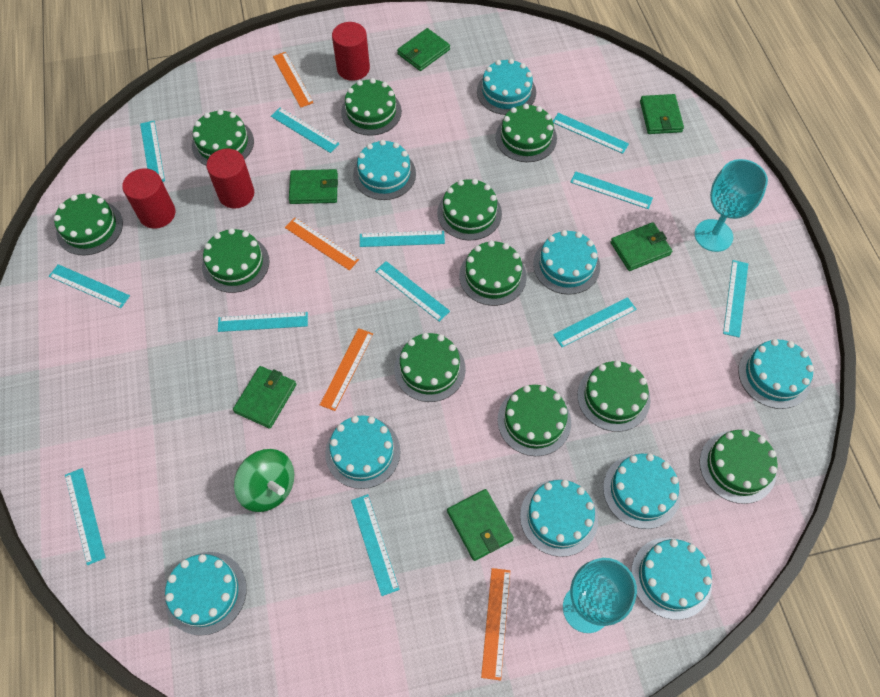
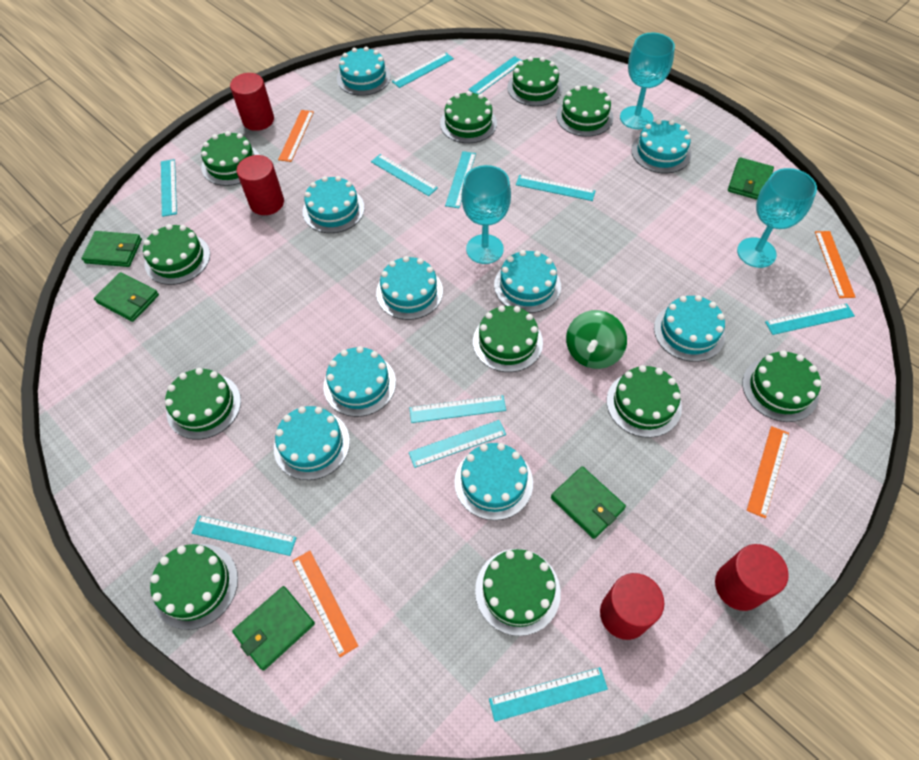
green wallet: 6 -> 5
red cylinder: 3 -> 4
turquoise goblet: 2 -> 3
turquoise ruler: 12 -> 11

